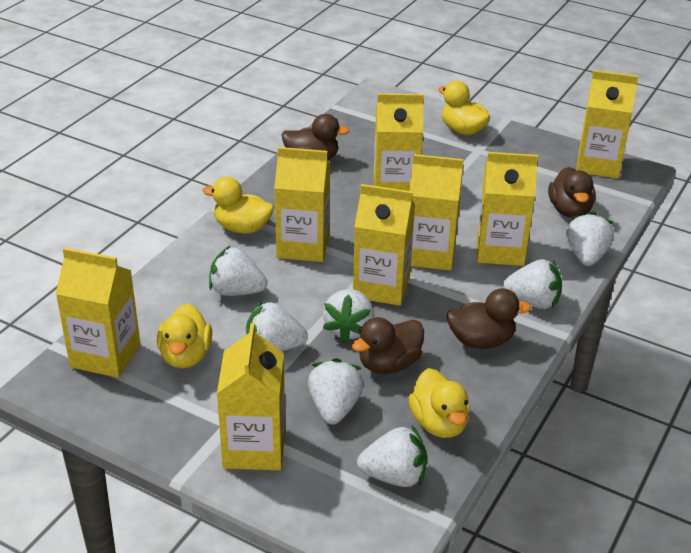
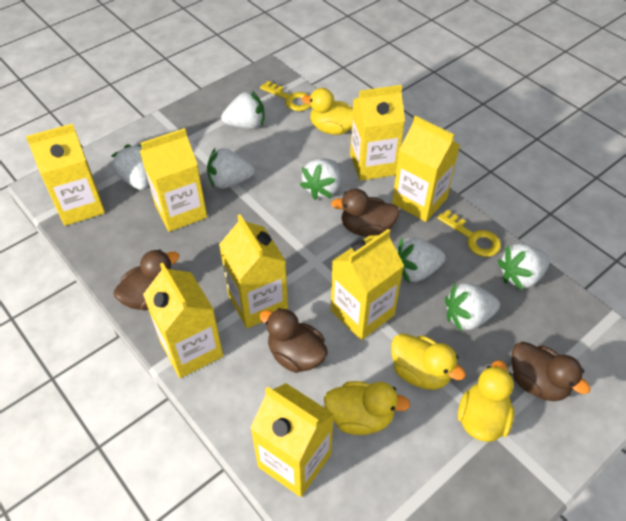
yellow key: 0 -> 2

